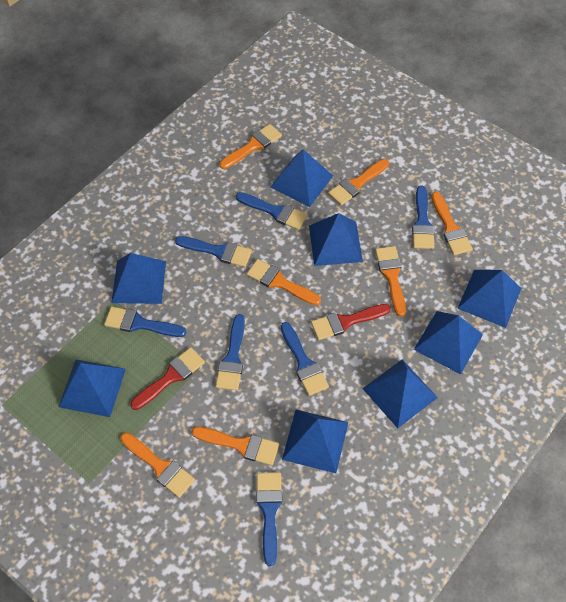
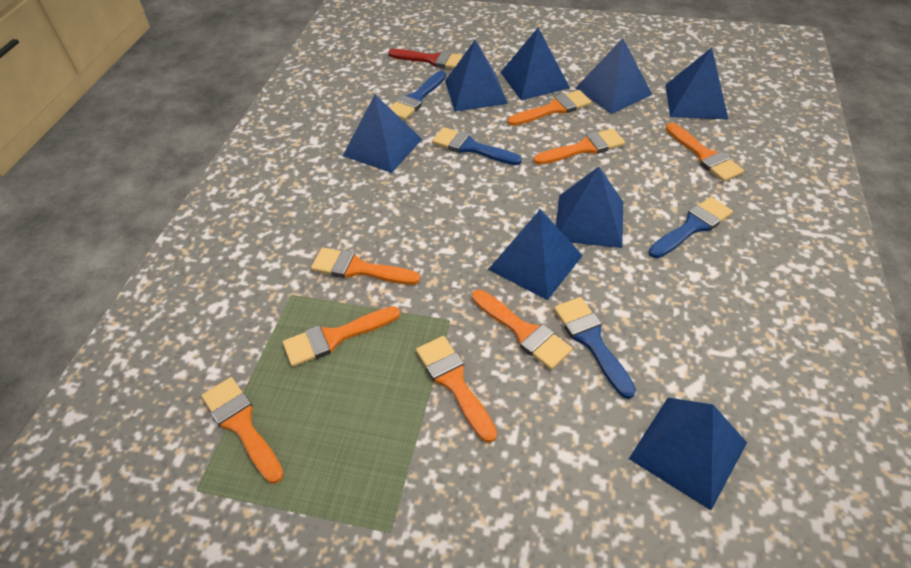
blue brush: 7 -> 4
orange brush: 7 -> 8
red brush: 2 -> 1

